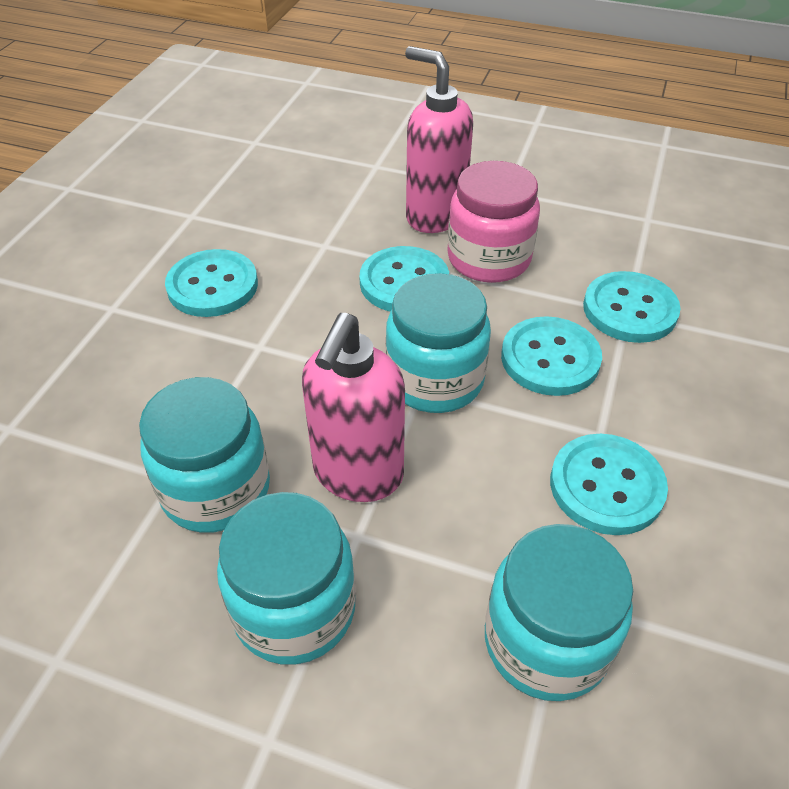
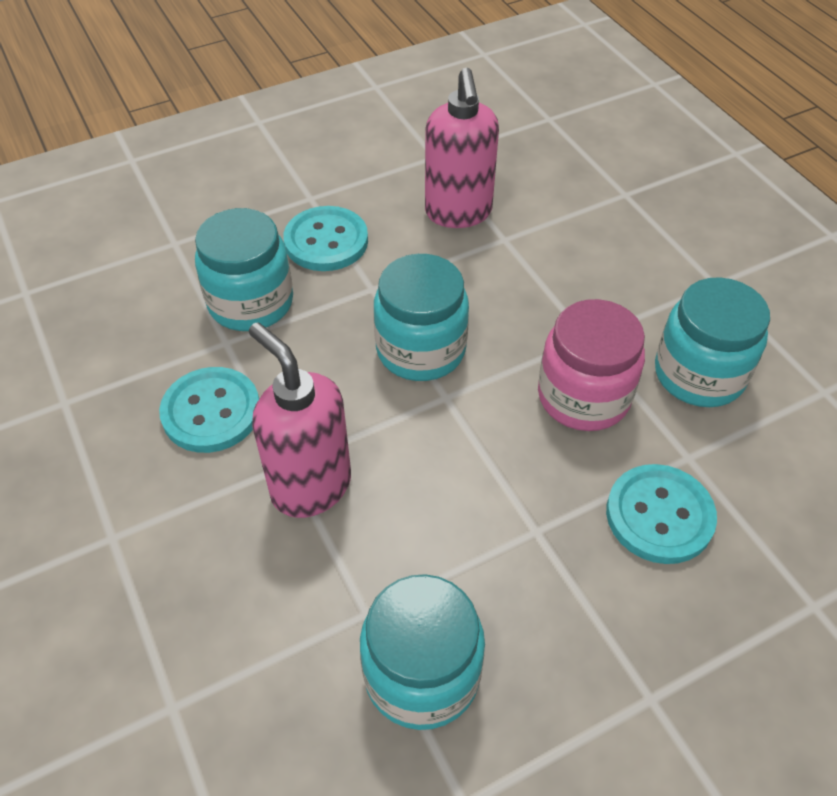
turquoise button: 5 -> 3

